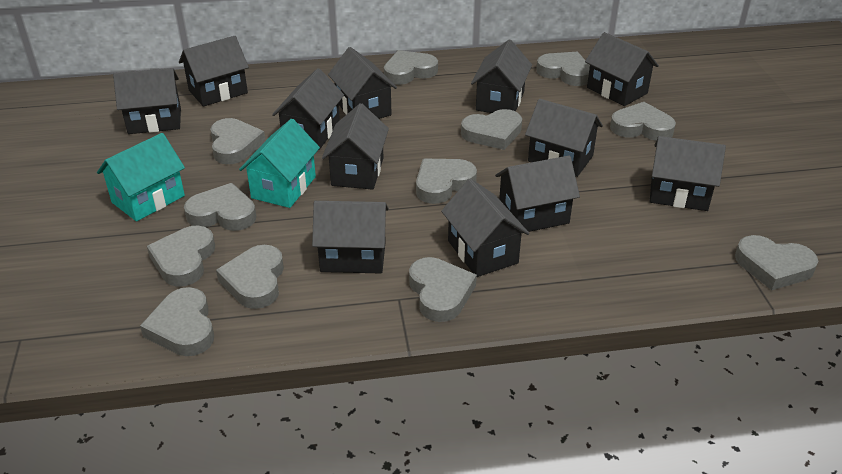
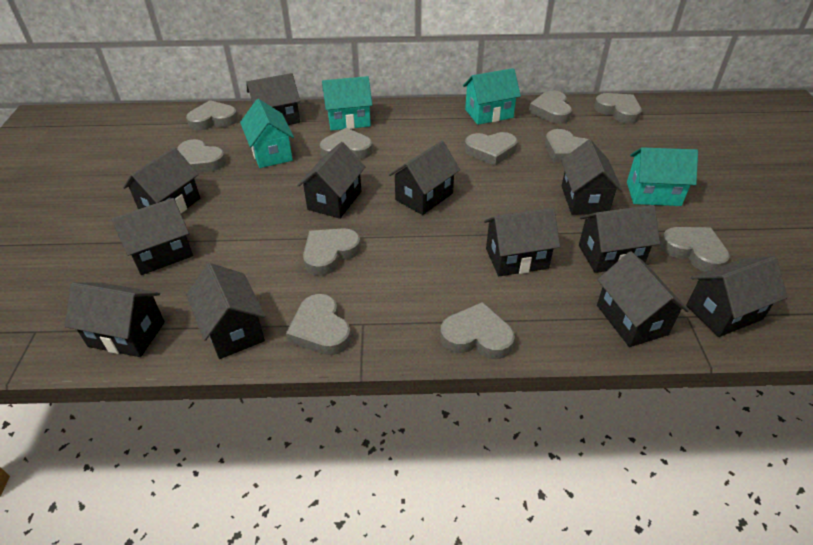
grey heart: 12 -> 11
turquoise house: 2 -> 4

